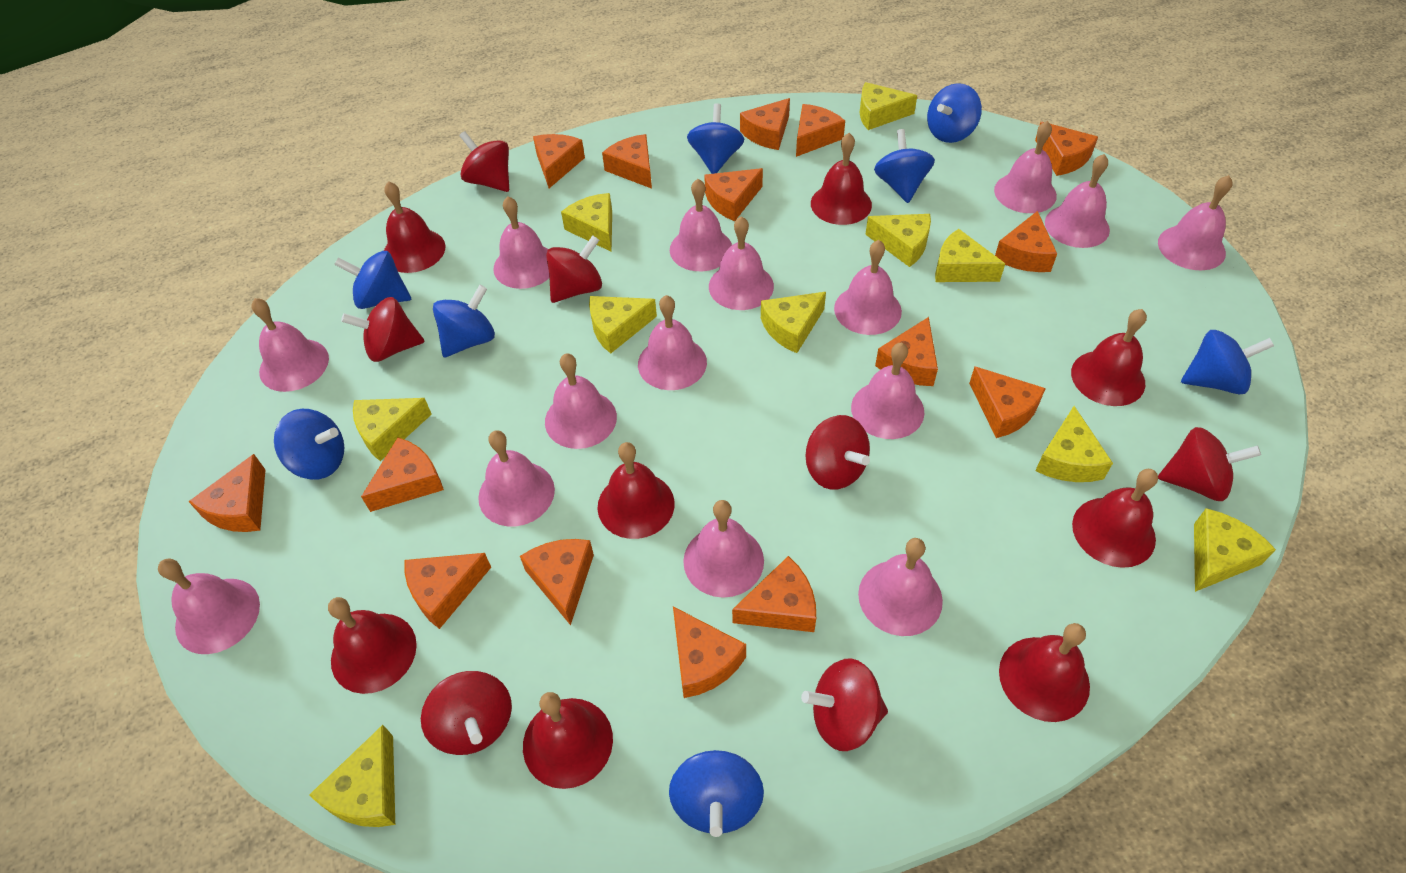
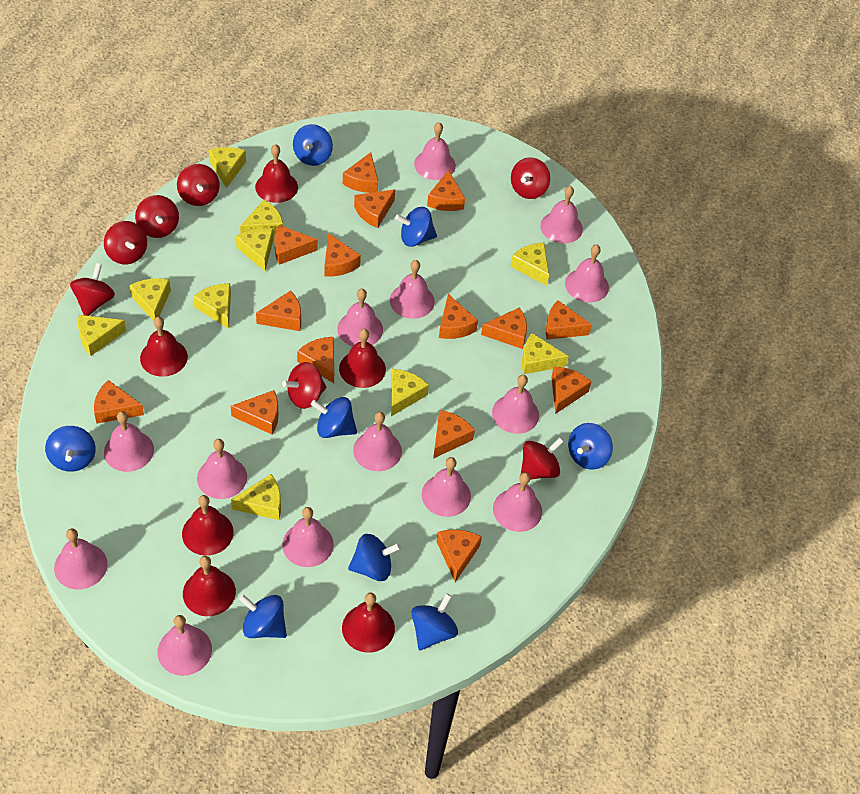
pink bell: 15 -> 14
red bell: 8 -> 6

